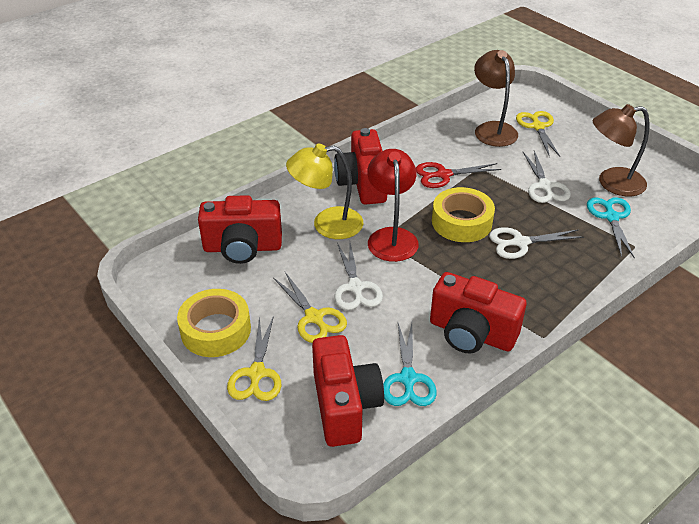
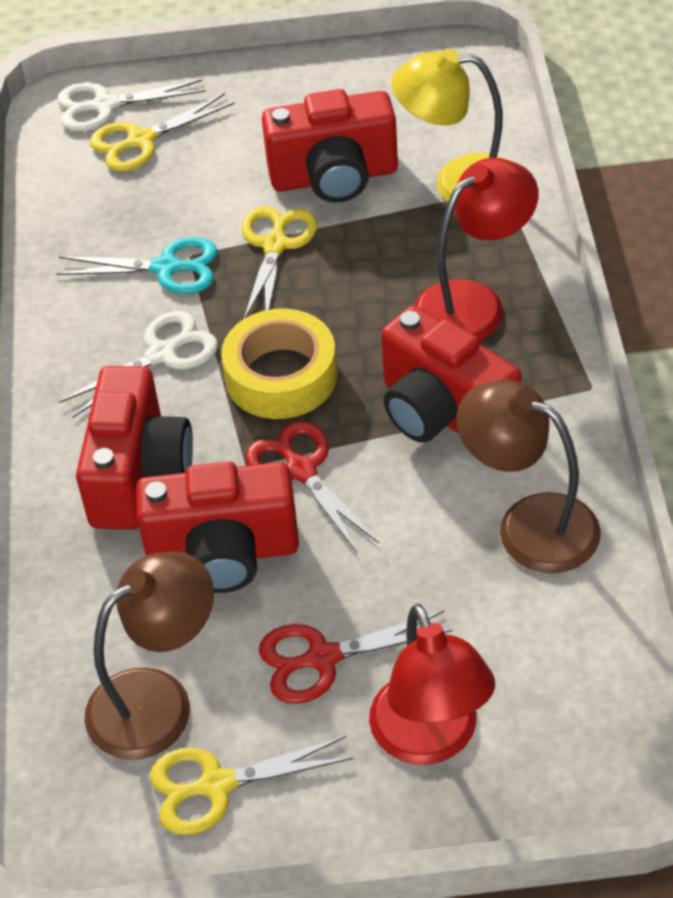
red lamp: 1 -> 2
red scissors: 1 -> 2
turquoise scissors: 2 -> 1
white scissors: 3 -> 2
yellow tape: 2 -> 1

